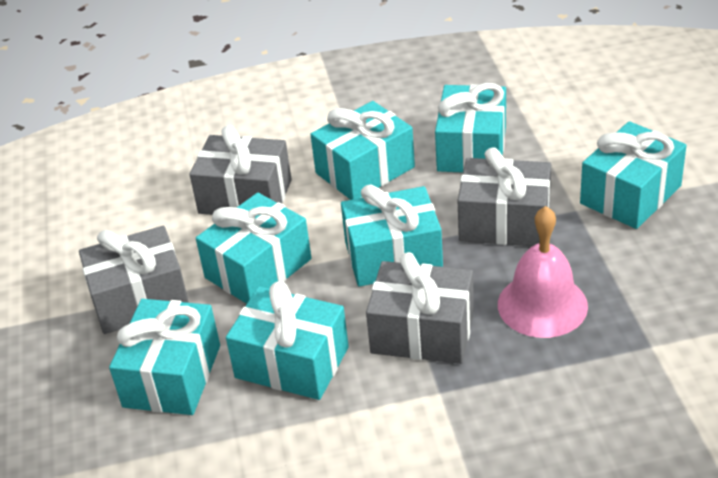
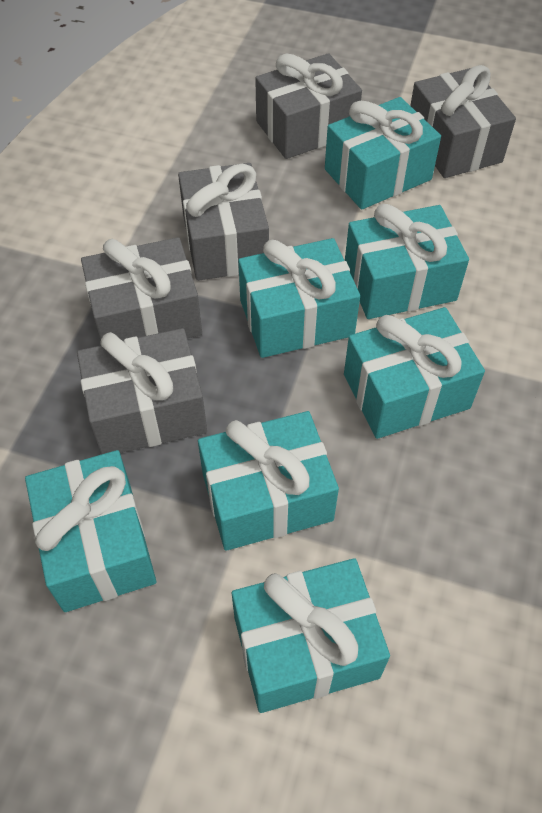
grey gift: 4 -> 5
pink bell: 1 -> 0

